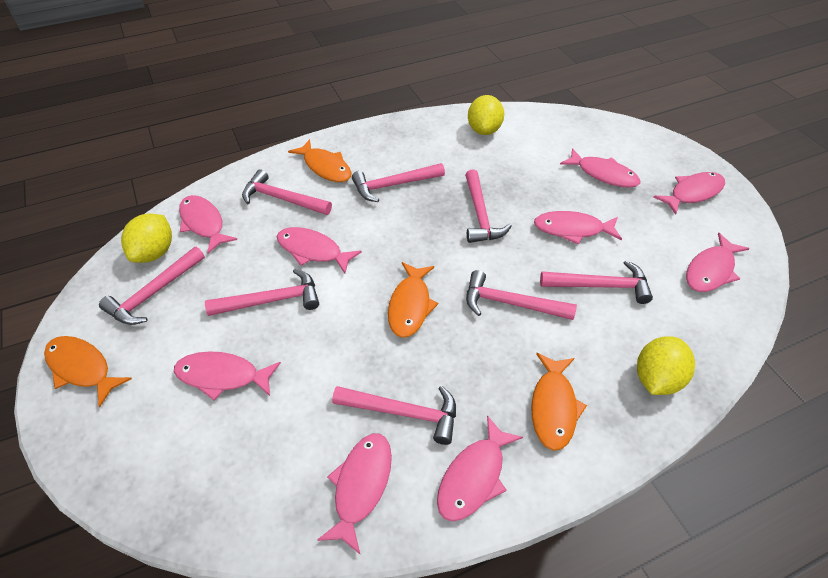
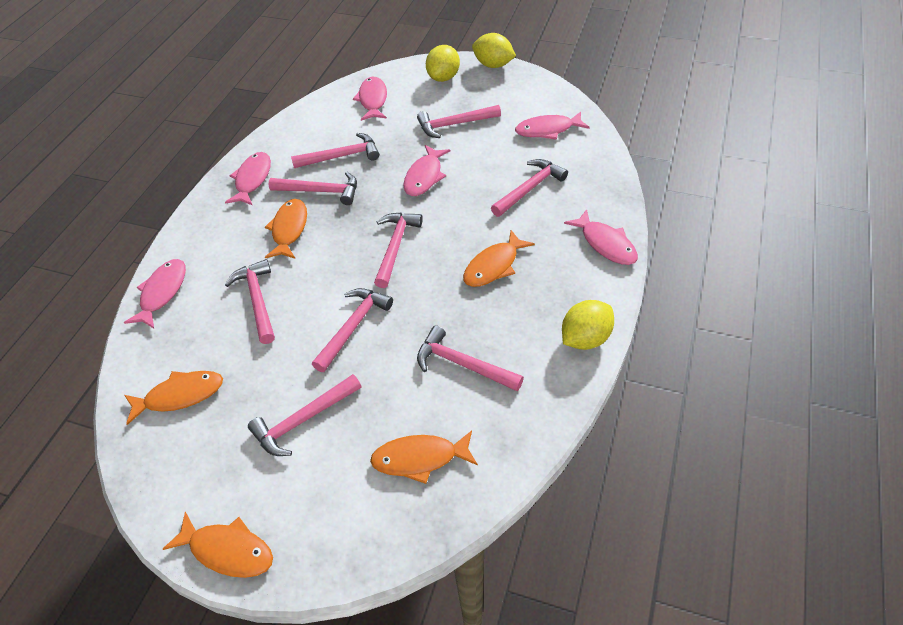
orange fish: 4 -> 5
pink fish: 9 -> 6
pink hammer: 8 -> 9

